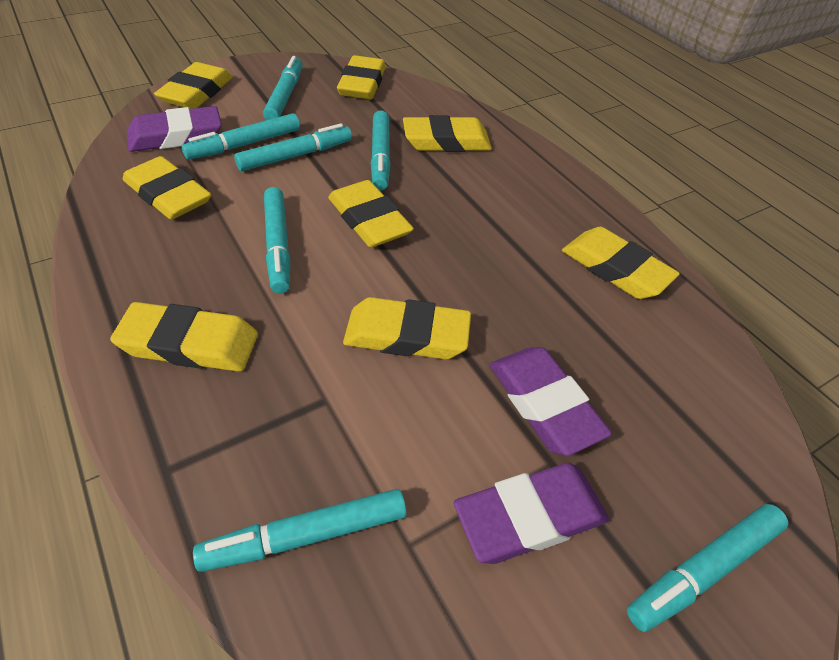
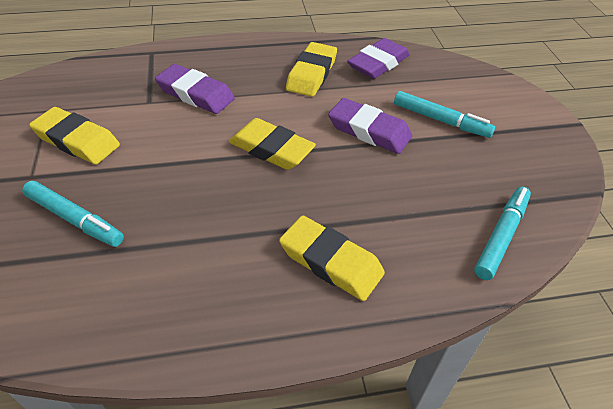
turquoise marker: 7 -> 3
yellow eraser: 8 -> 4

